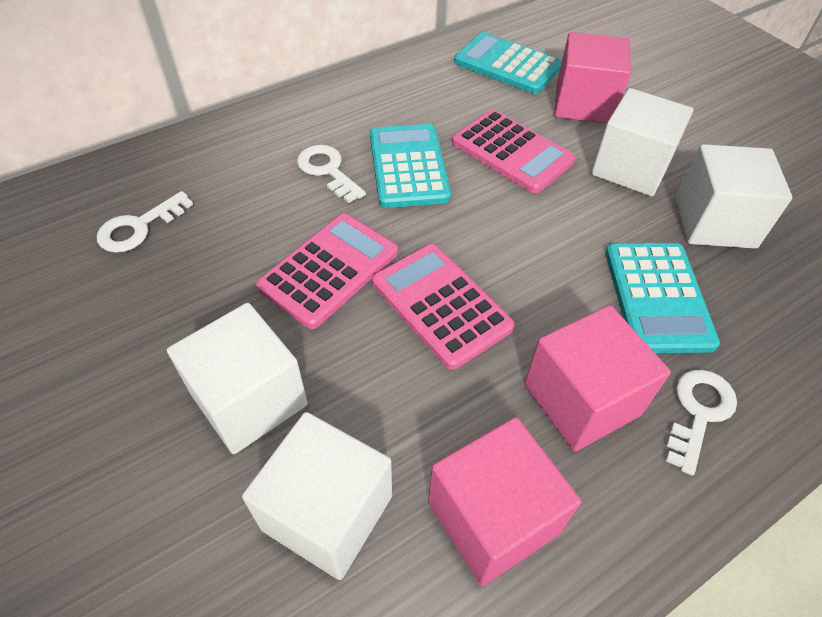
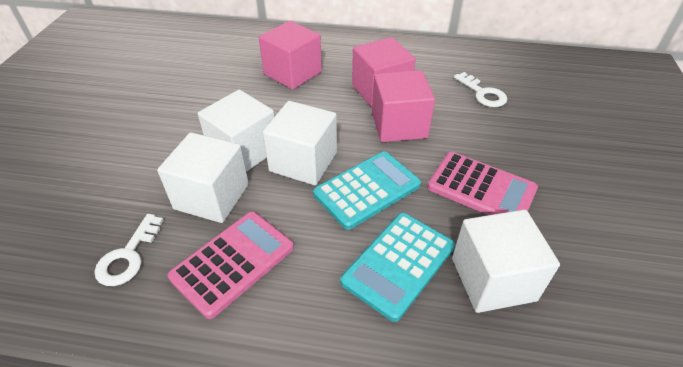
pink calculator: 3 -> 2
turquoise calculator: 3 -> 2
white key: 3 -> 2

